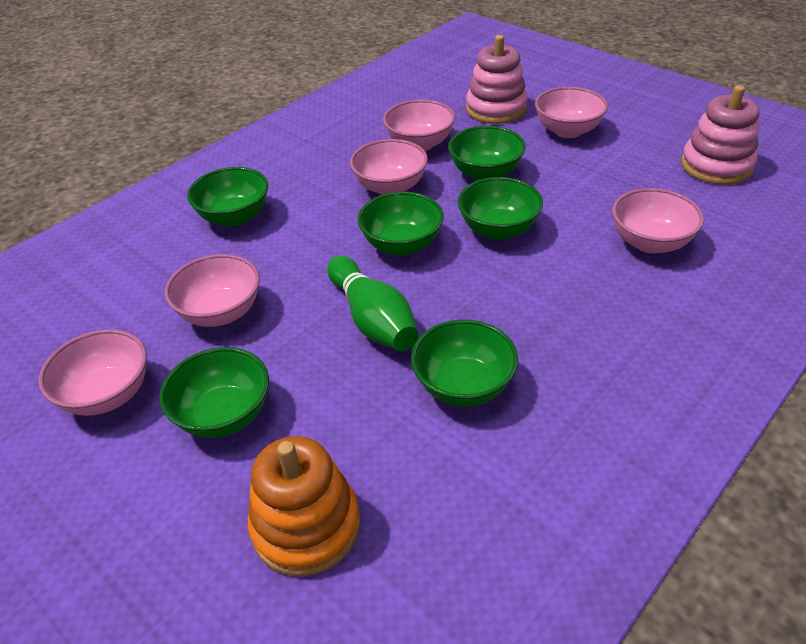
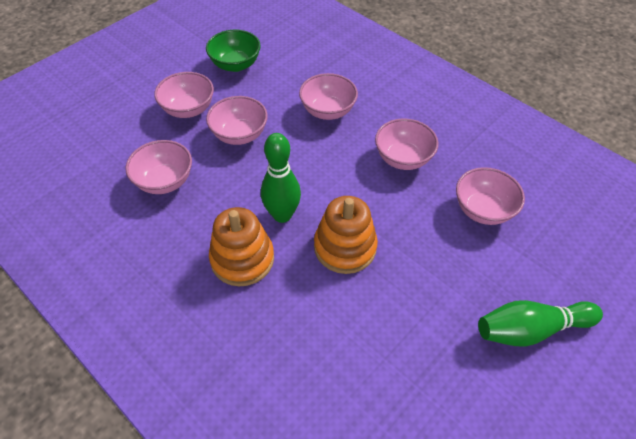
green bowl: 6 -> 1
green bowling pin: 1 -> 2
orange stacking toy: 1 -> 2
pink stacking toy: 2 -> 0

